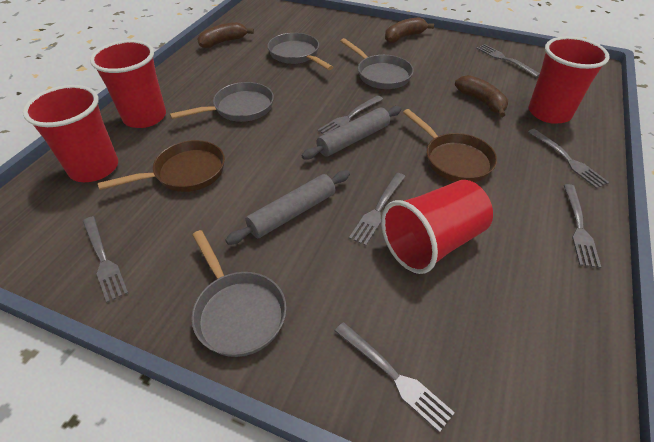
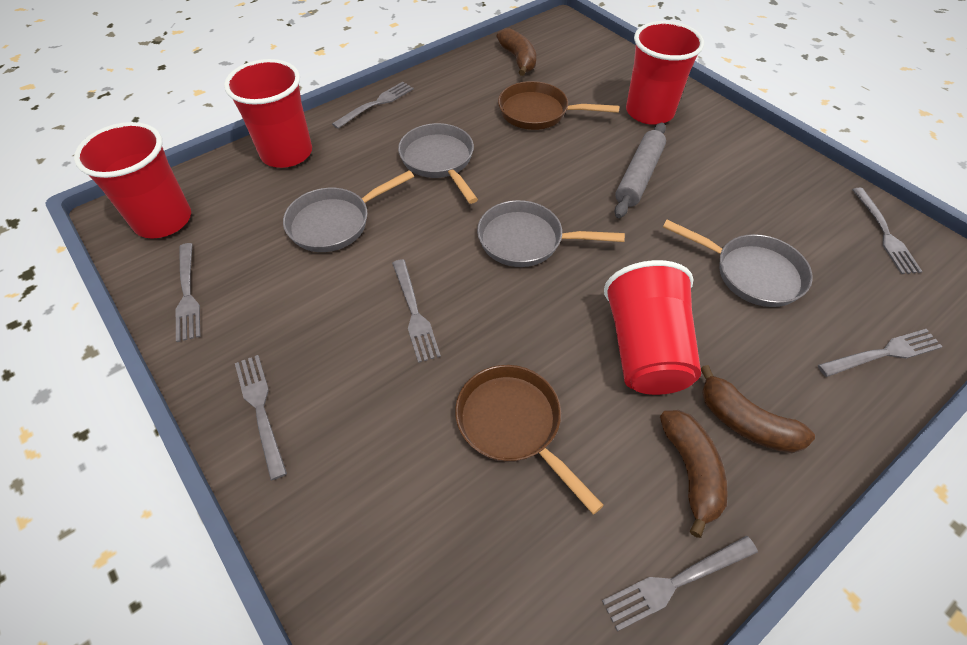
grey rolling pin: 2 -> 1

